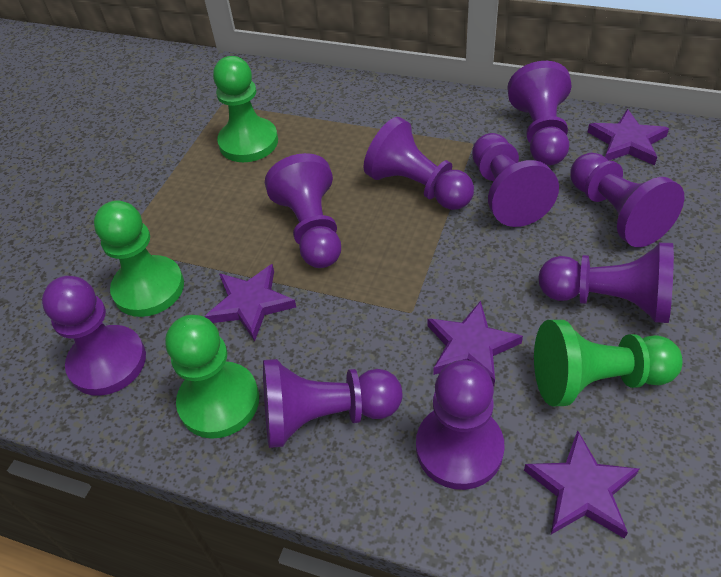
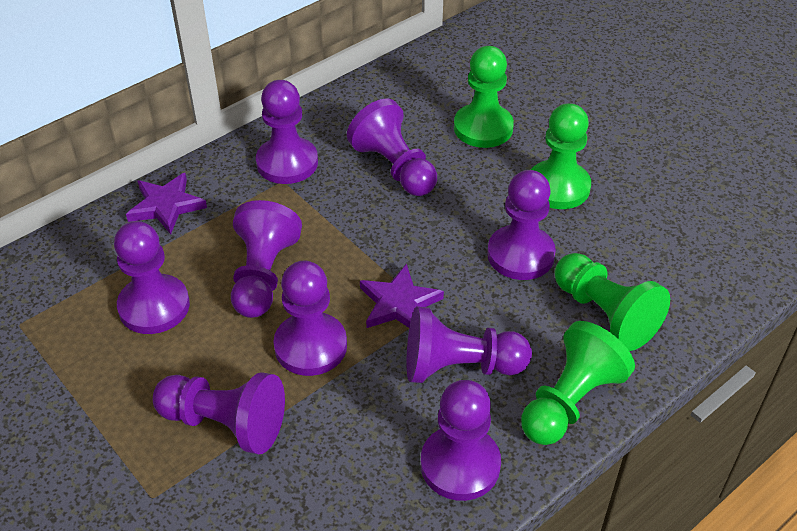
purple star: 4 -> 2

